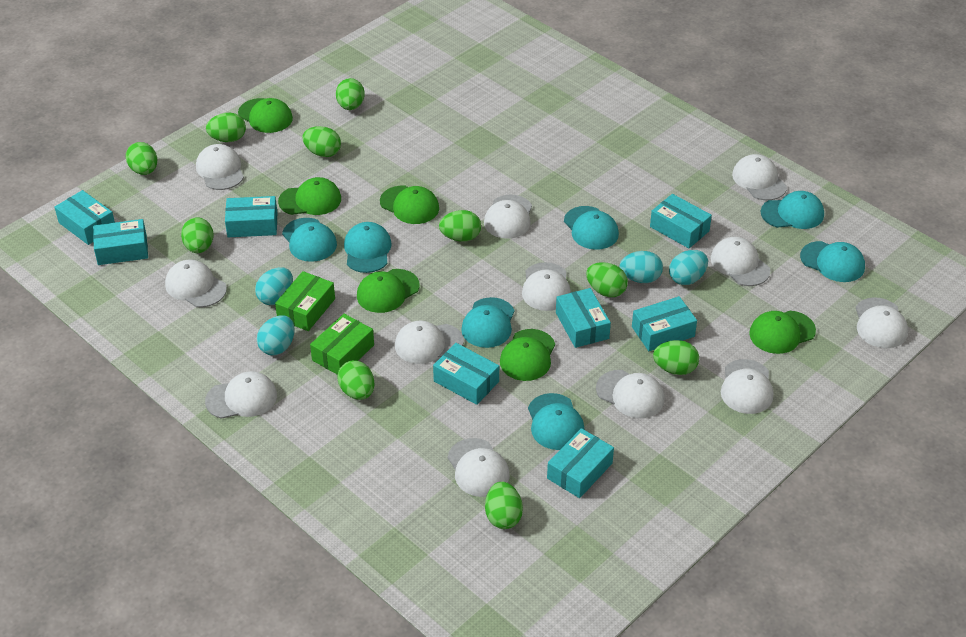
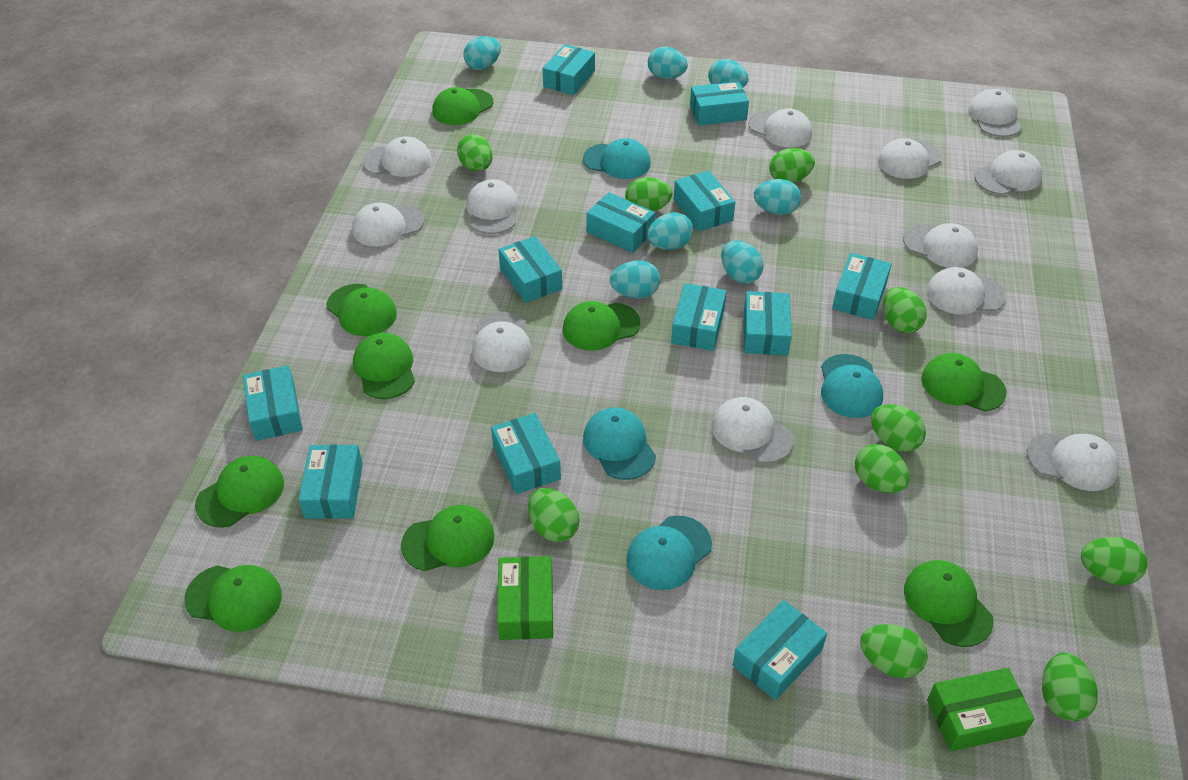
green cap: 6 -> 9
turquoise box: 8 -> 12
turquoise cap: 7 -> 4
turquoise egg: 4 -> 7

